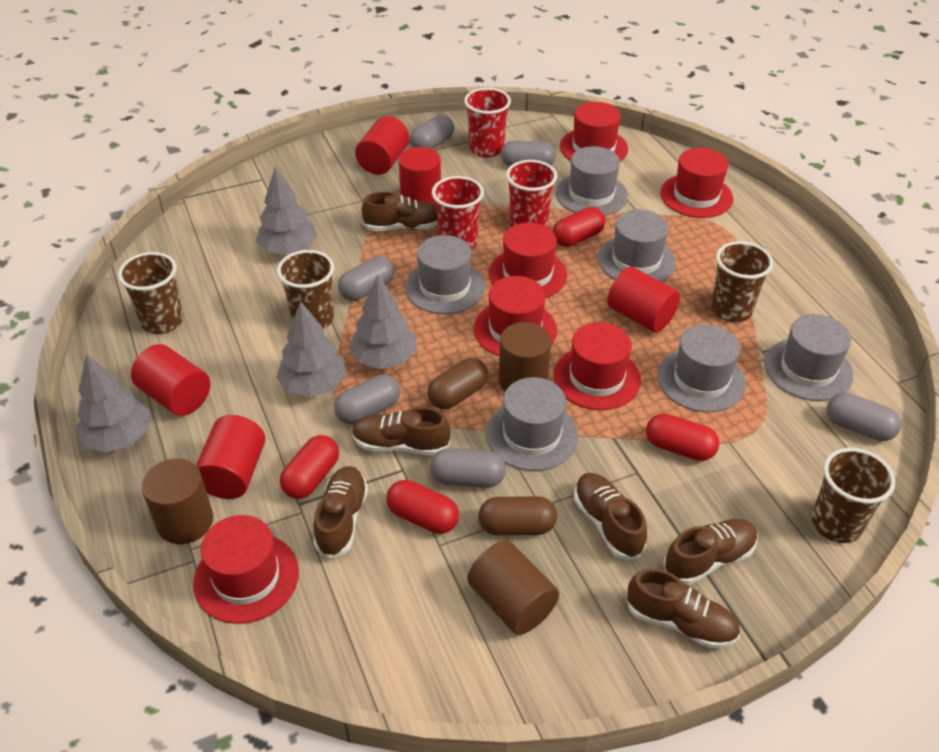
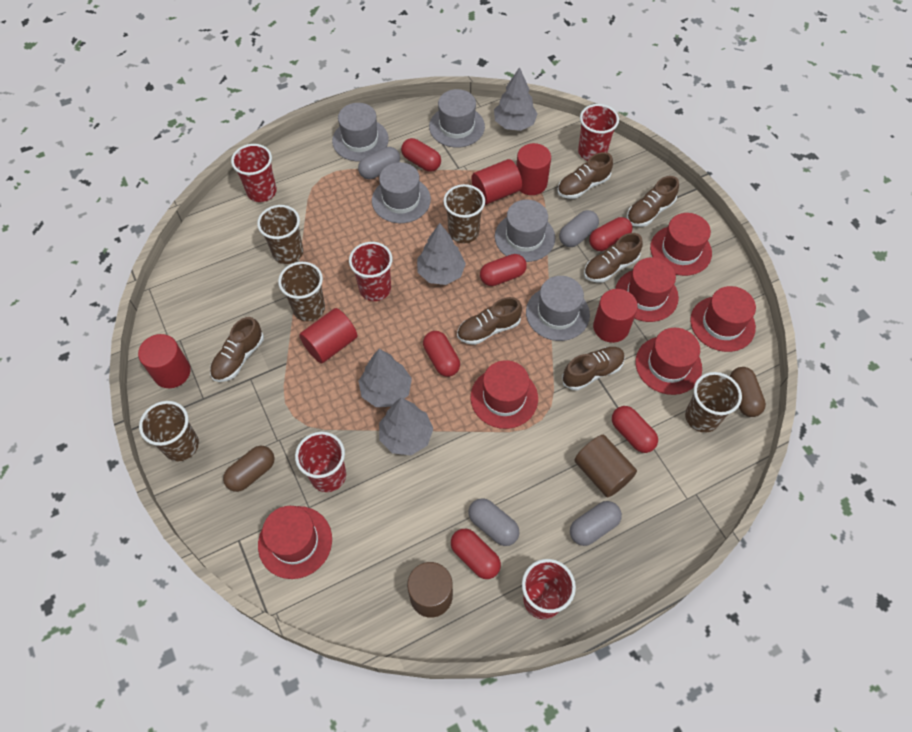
brown cup: 4 -> 5
brown cylinder: 3 -> 2
grey capsule: 6 -> 4
grey hat: 6 -> 5
red capsule: 4 -> 6
red cup: 3 -> 5

